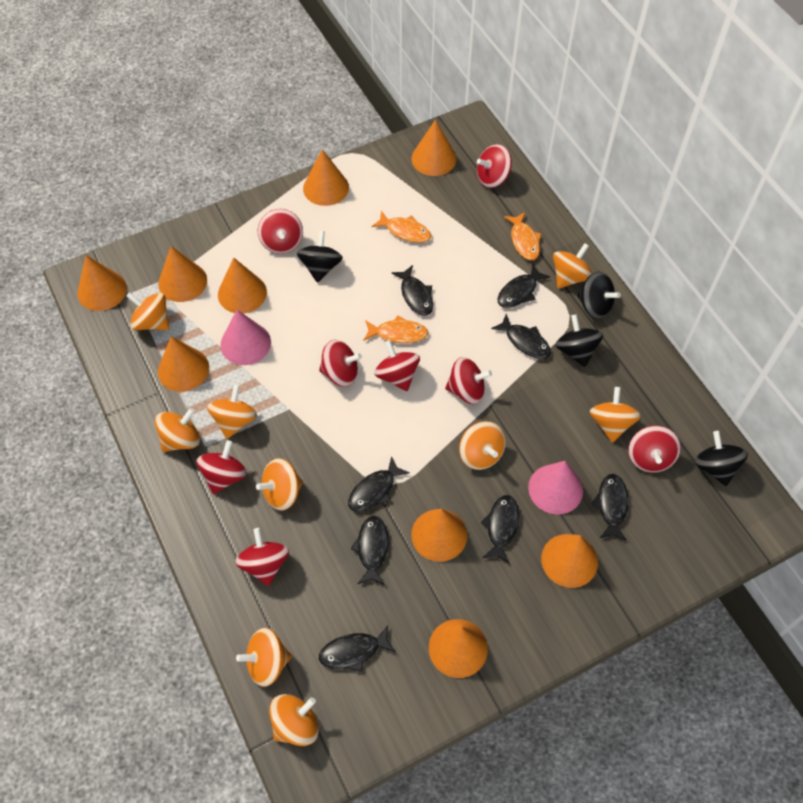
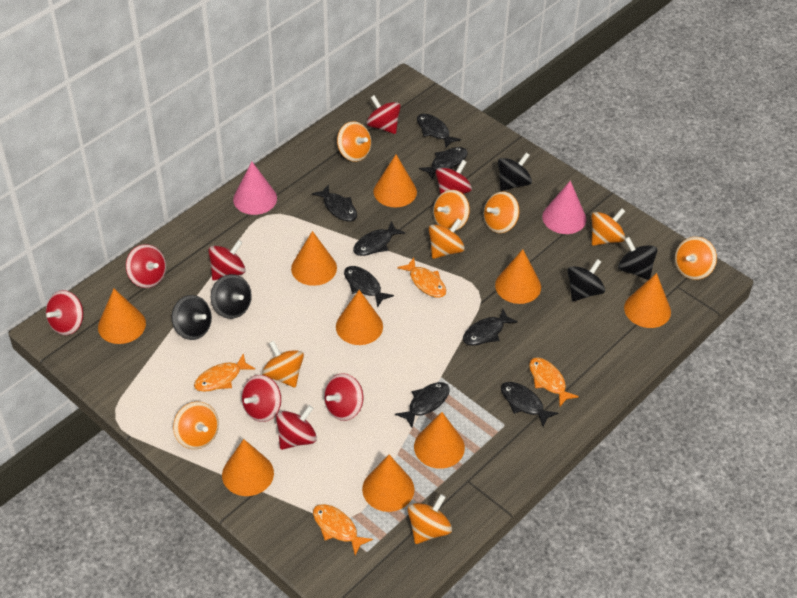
black spinning top: 4 -> 5
orange fish: 3 -> 4

